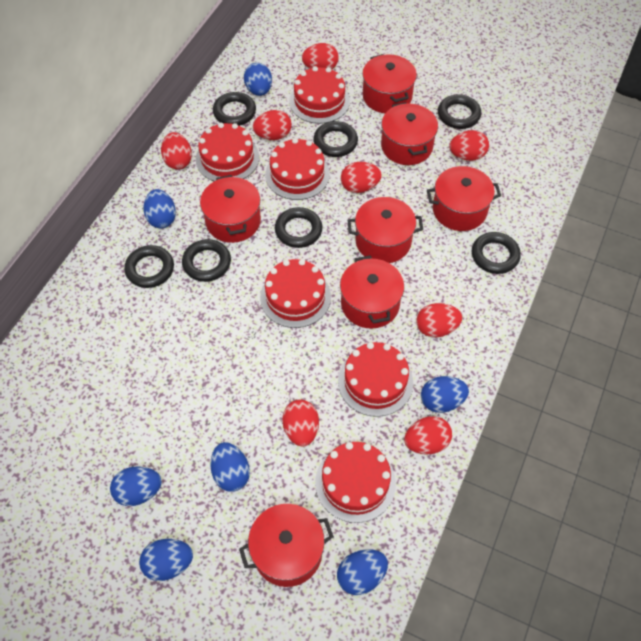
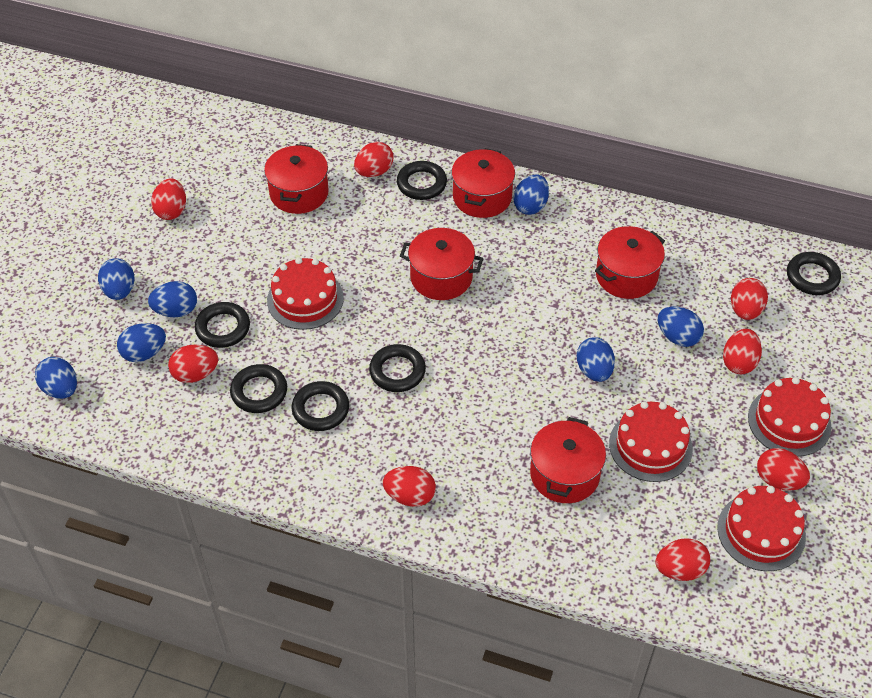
black ring: 7 -> 6
red cake: 6 -> 4
red pot: 7 -> 5

